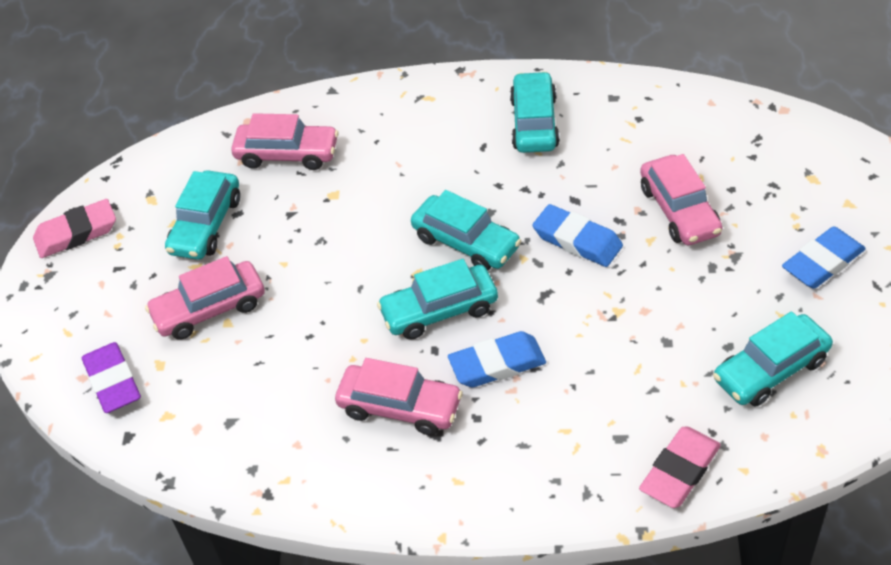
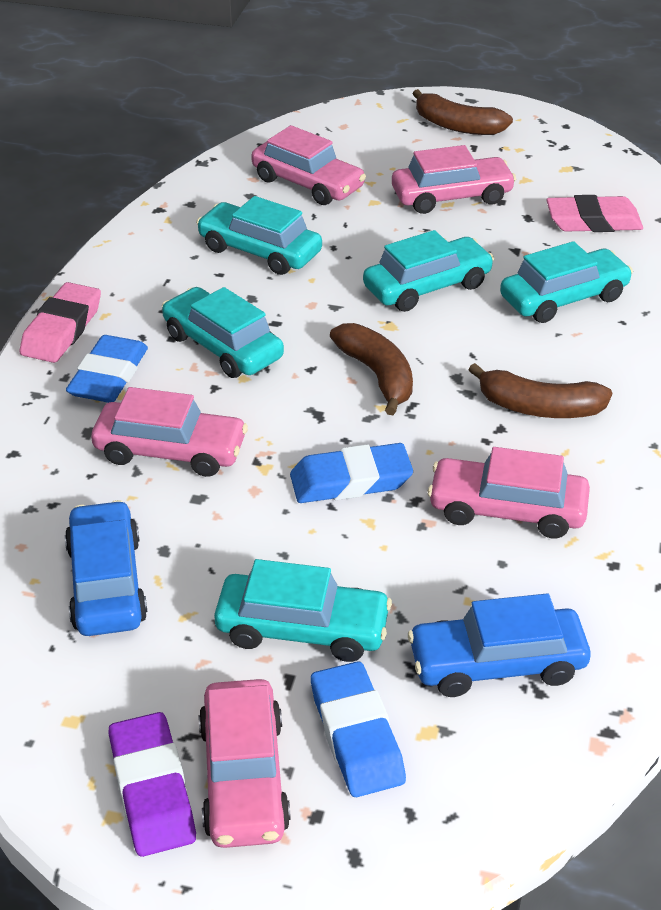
blue car: 0 -> 2
brown banana: 0 -> 3
pink car: 4 -> 5

